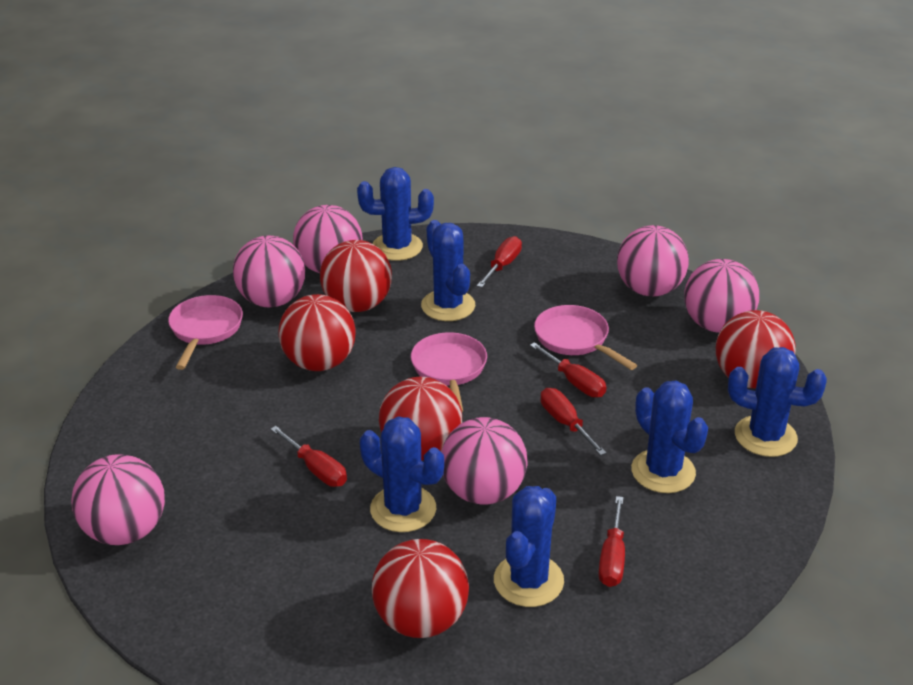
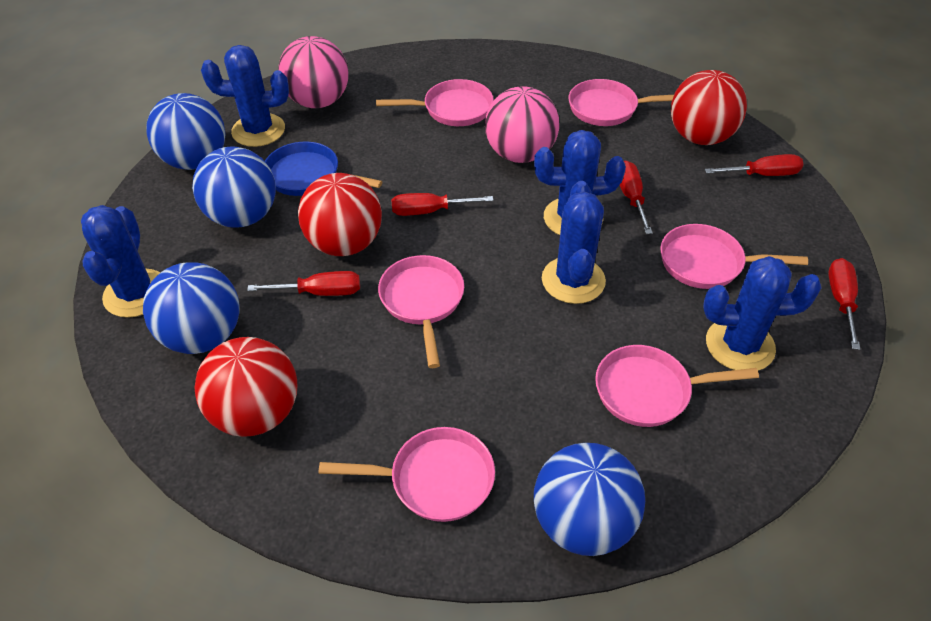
blue ball: 0 -> 4
blue cactus: 6 -> 5
blue pan: 0 -> 1
pink ball: 6 -> 2
pink pan: 3 -> 6
red ball: 5 -> 3

